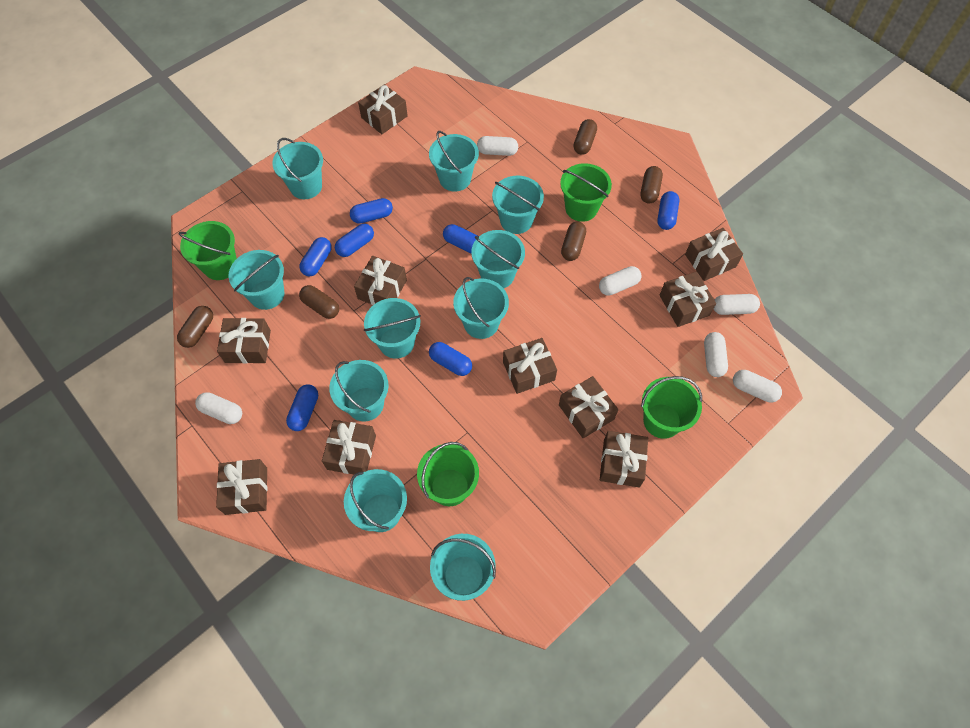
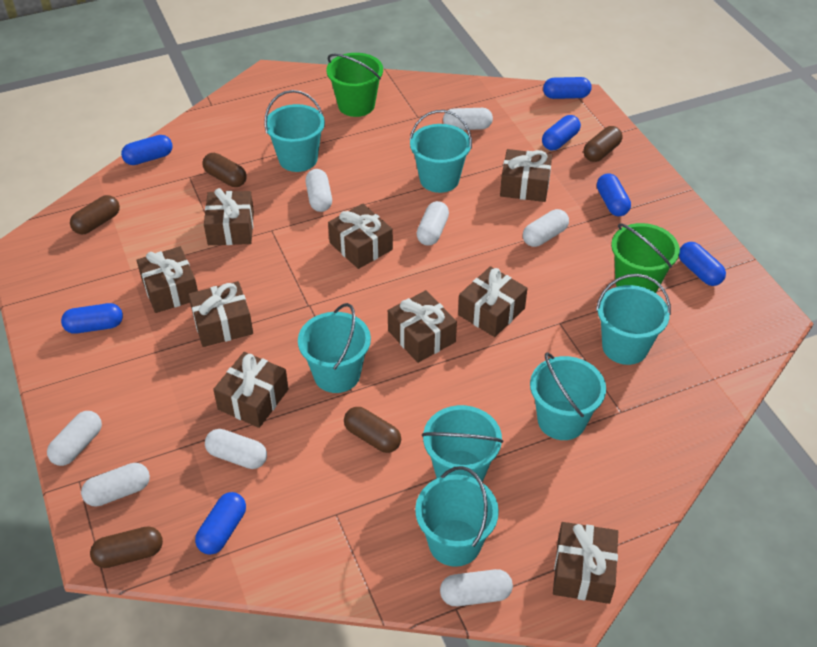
brown gift: 10 -> 9
green bucket: 4 -> 2
turquoise bucket: 10 -> 7
white capsule: 6 -> 8

